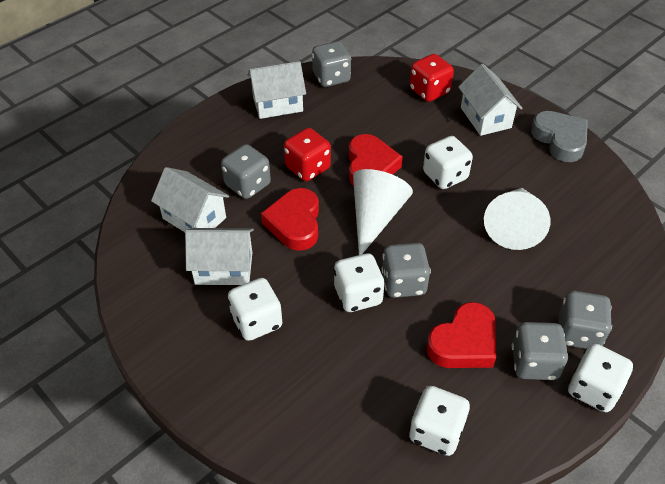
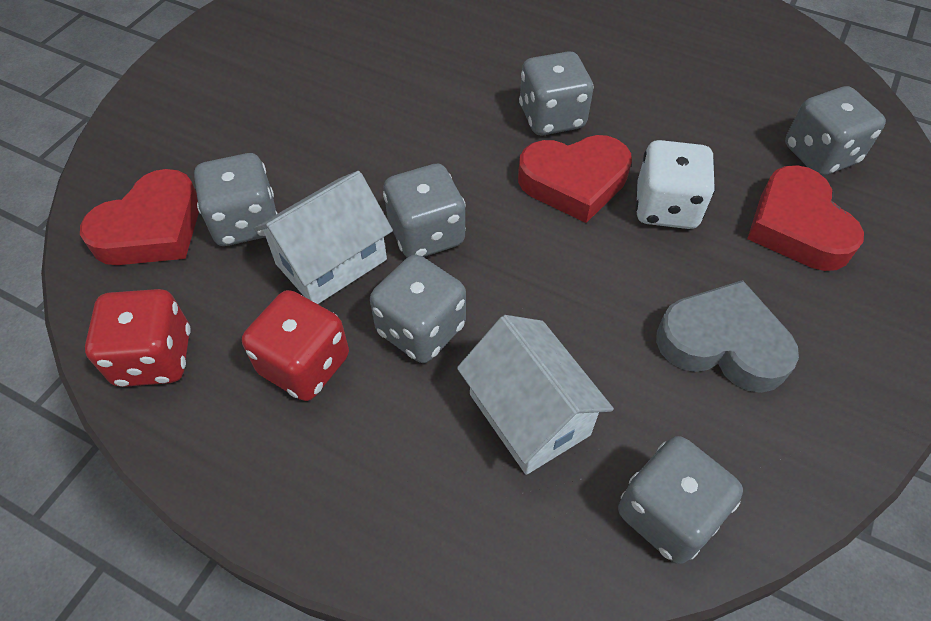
grey dice: 5 -> 6
white cone: 2 -> 0
white dice: 5 -> 1
white house: 4 -> 2

